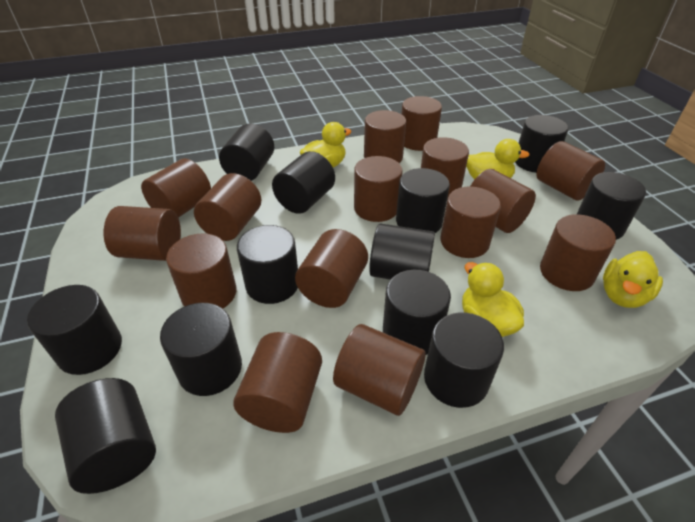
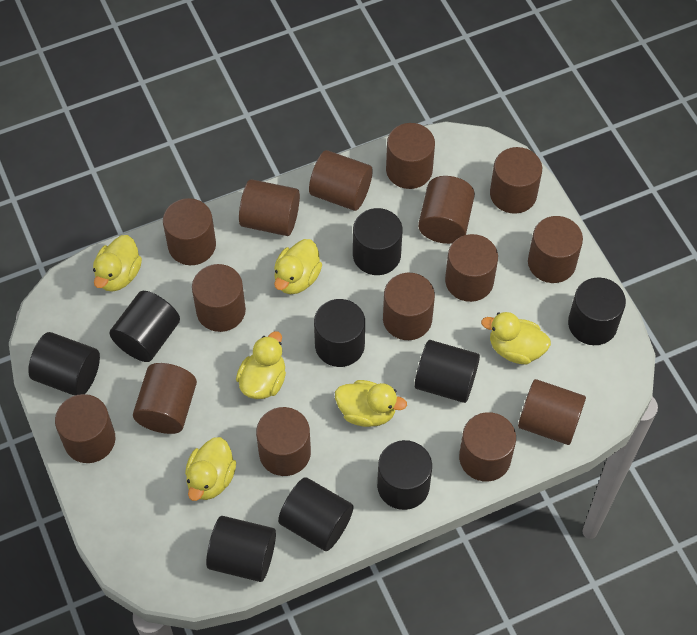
black cylinder: 12 -> 9
yellow duck: 4 -> 6

